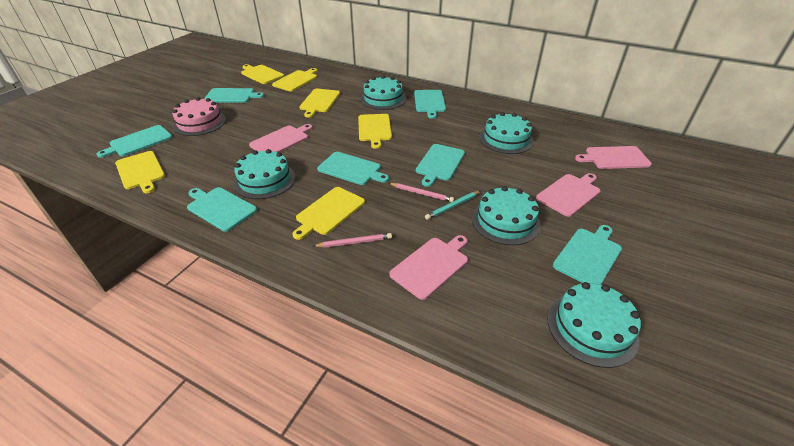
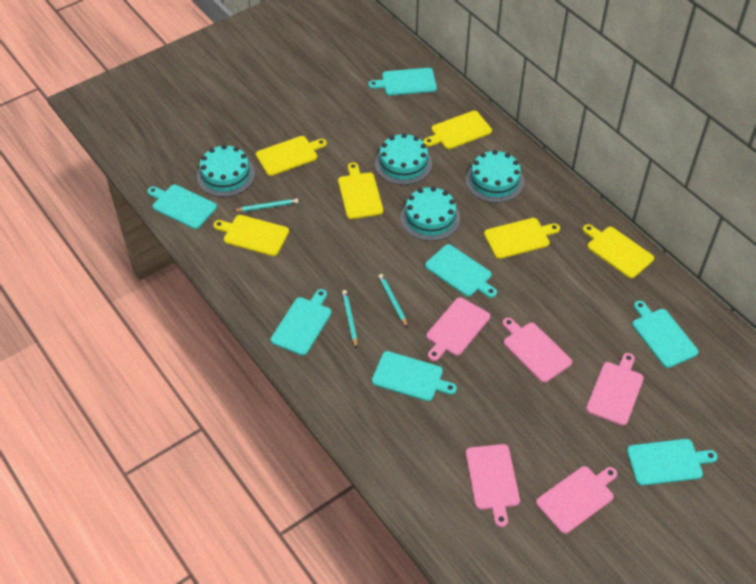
pink cake: 1 -> 0
pink cutting board: 4 -> 5
pink pencil: 2 -> 0
turquoise cake: 5 -> 4
turquoise pencil: 1 -> 3

